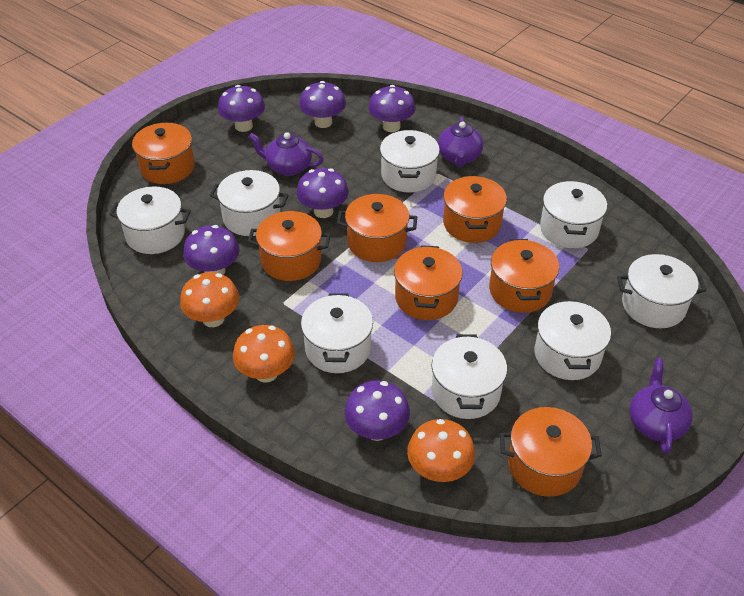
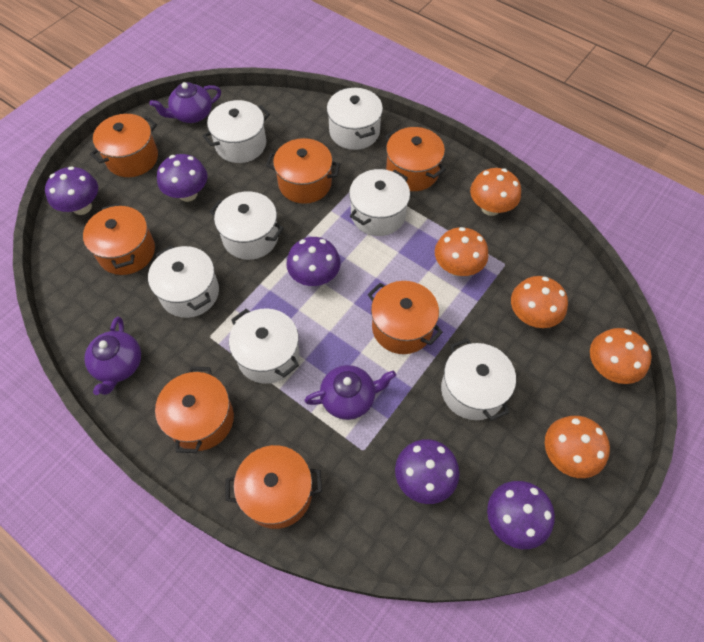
orange mushroom: 3 -> 5
purple mushroom: 6 -> 5
white pot: 8 -> 7

